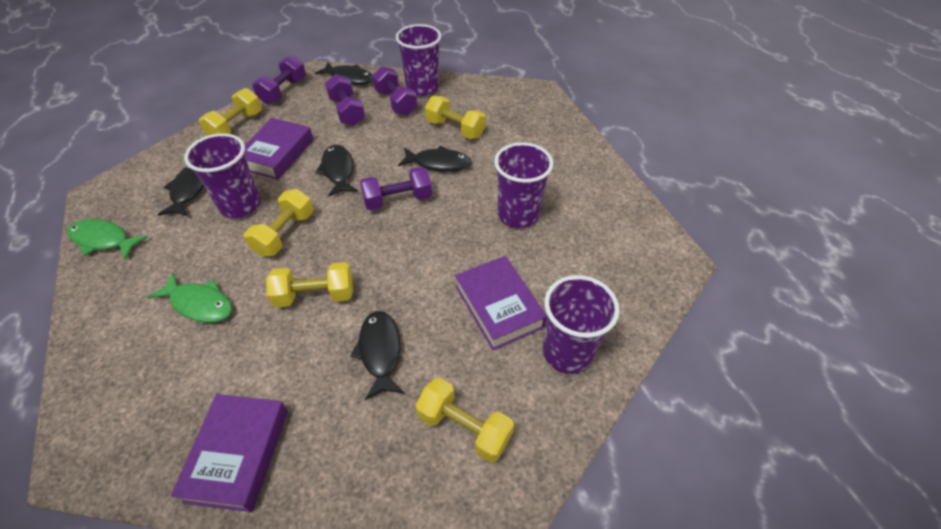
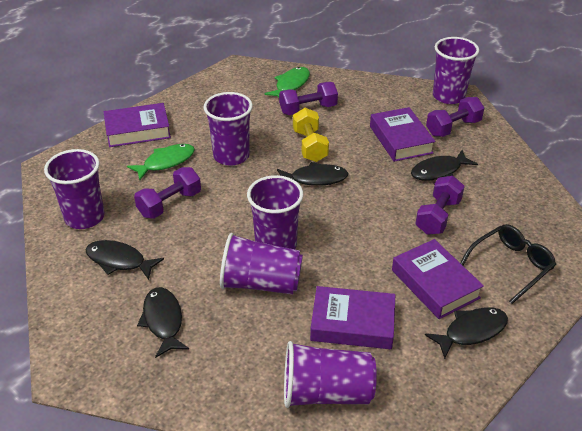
black glasses: 0 -> 1
purple book: 3 -> 4
purple cup: 4 -> 6
yellow dumbbell: 5 -> 1

